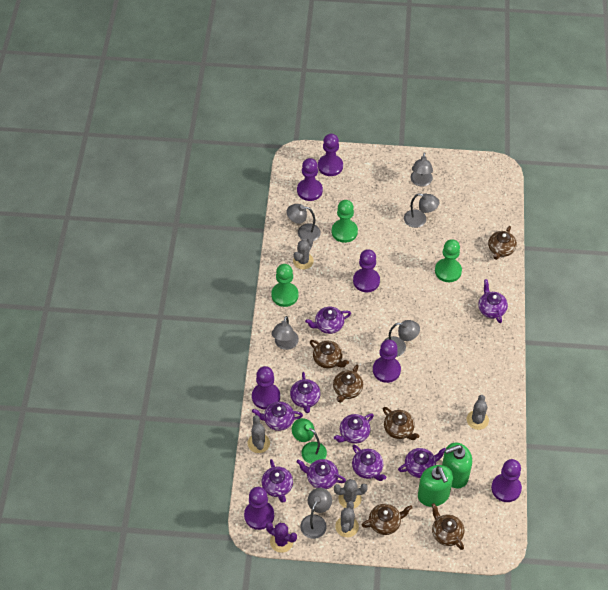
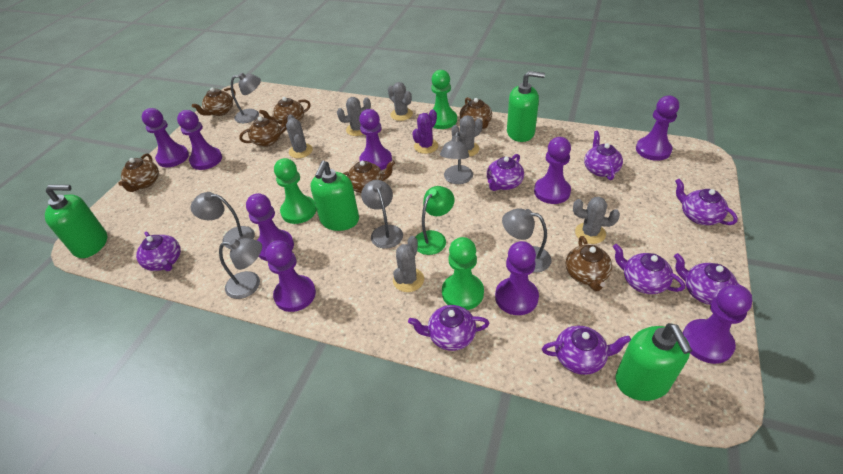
brown teapot: 6 -> 7
green soap dispenser: 2 -> 4
grey cactus: 5 -> 6
purple pawn: 7 -> 9
purple teapot: 9 -> 8

